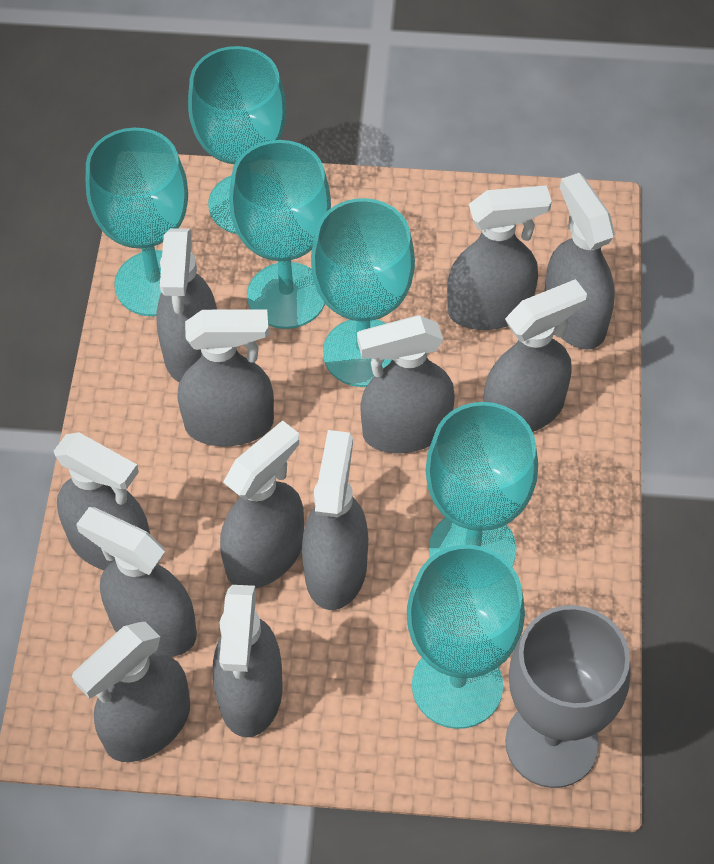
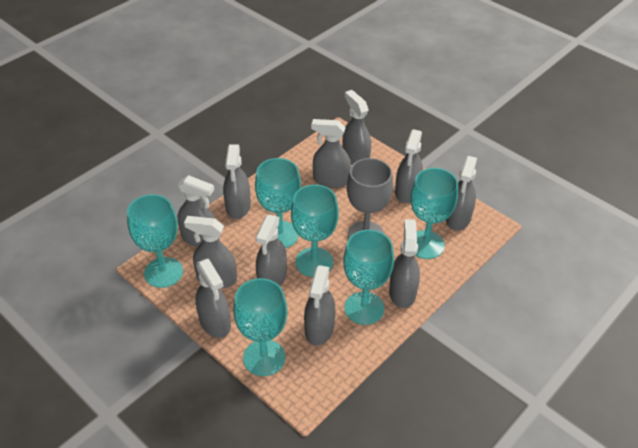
grey spray bottle: 12 -> 11

